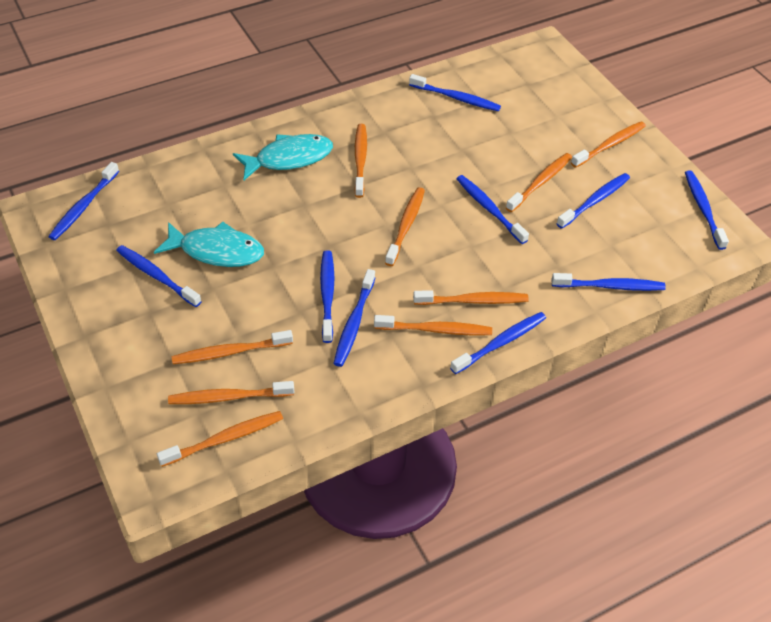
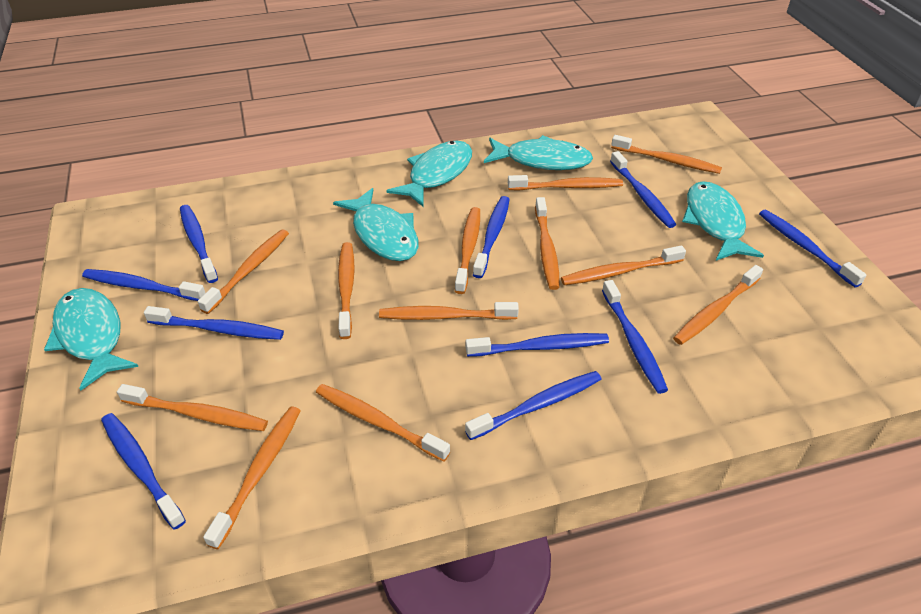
orange toothbrush: 9 -> 12
turquoise fish: 2 -> 5

